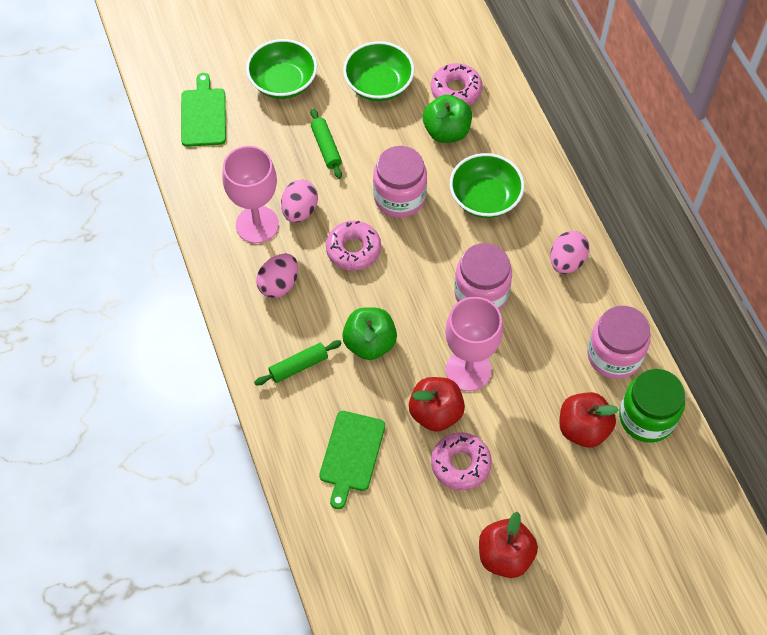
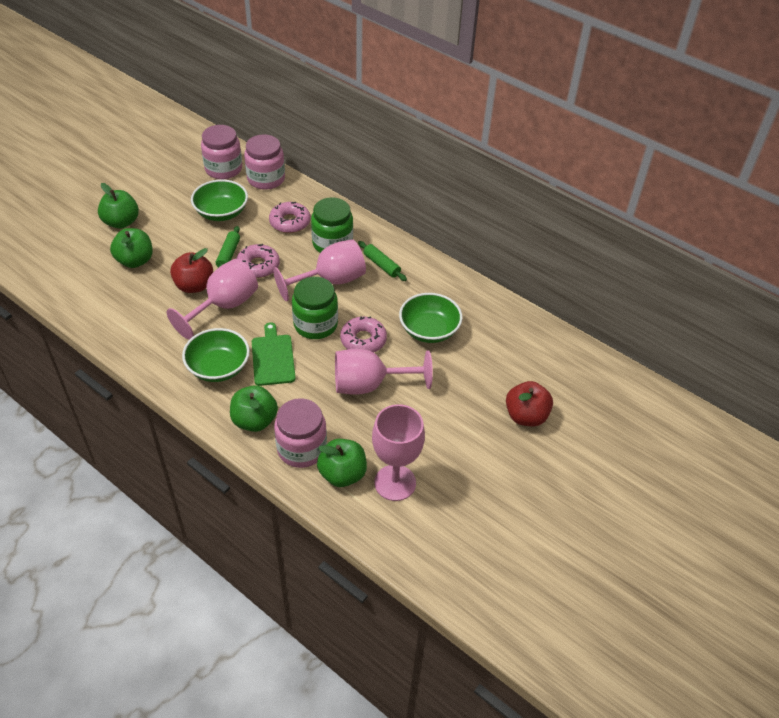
green apple: 2 -> 4
green cutting board: 2 -> 1
green jar: 1 -> 2
pink egg: 3 -> 0
pink goblet: 2 -> 4
red apple: 3 -> 2

